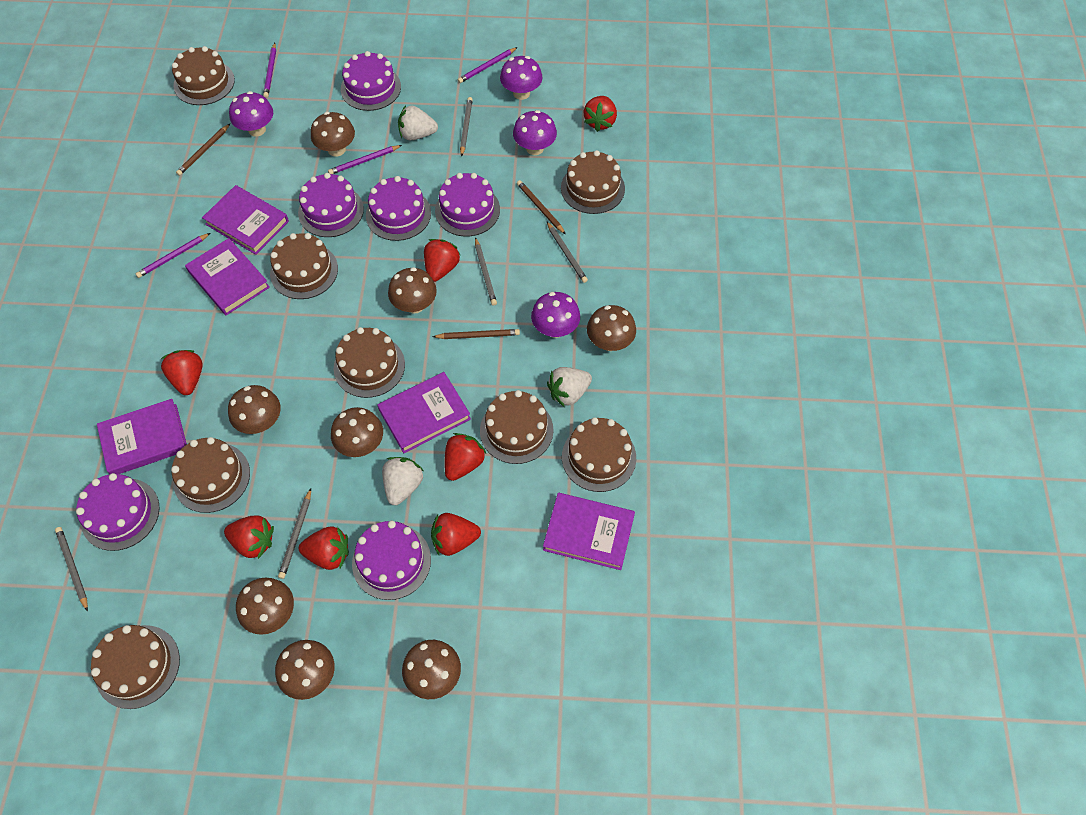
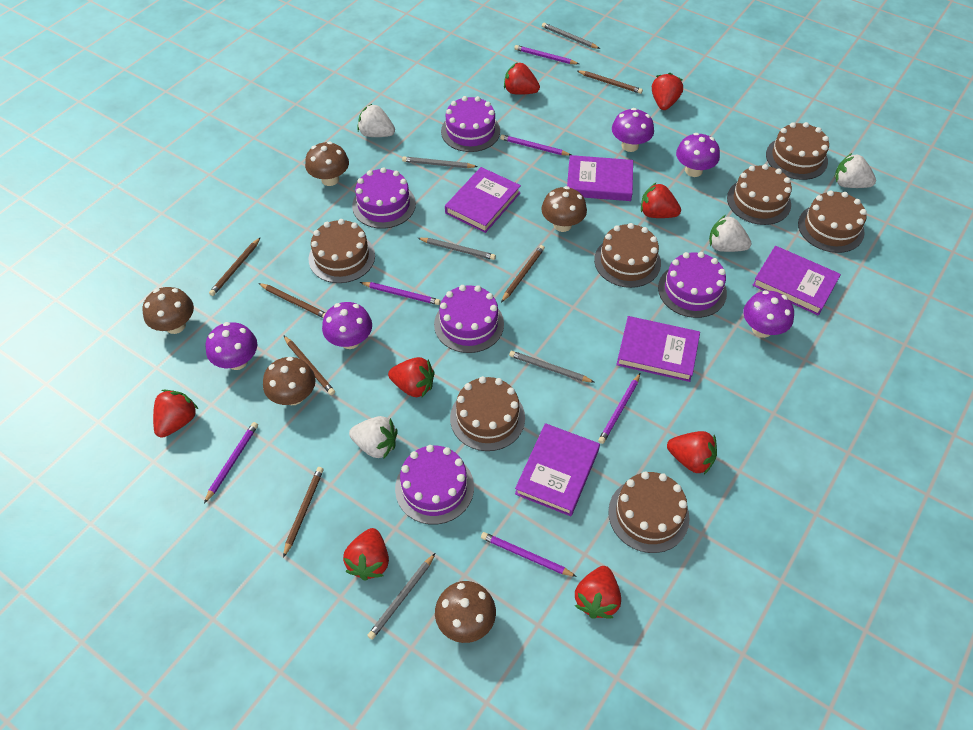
brown cake: 8 -> 7
brown mushroom: 8 -> 5
brown pencil: 3 -> 6
purple cake: 6 -> 5
purple mushroom: 4 -> 5
purple pencil: 4 -> 6
red strawberry: 7 -> 8
white strawberry: 3 -> 4

